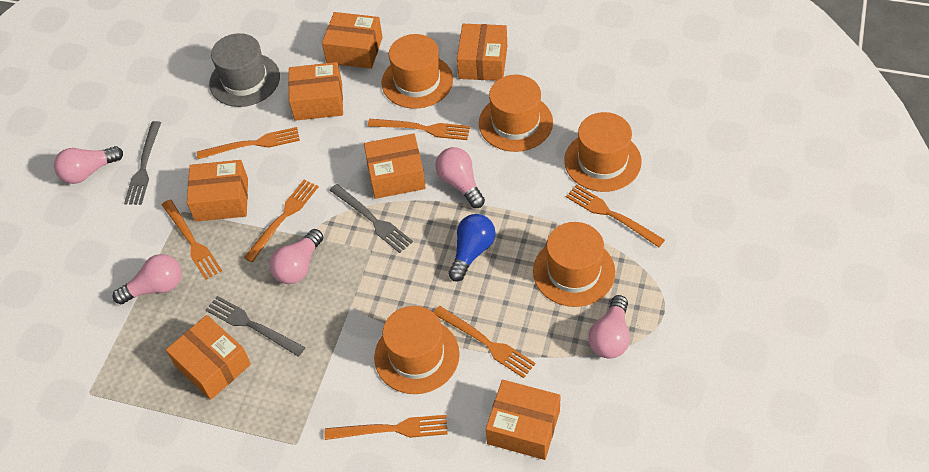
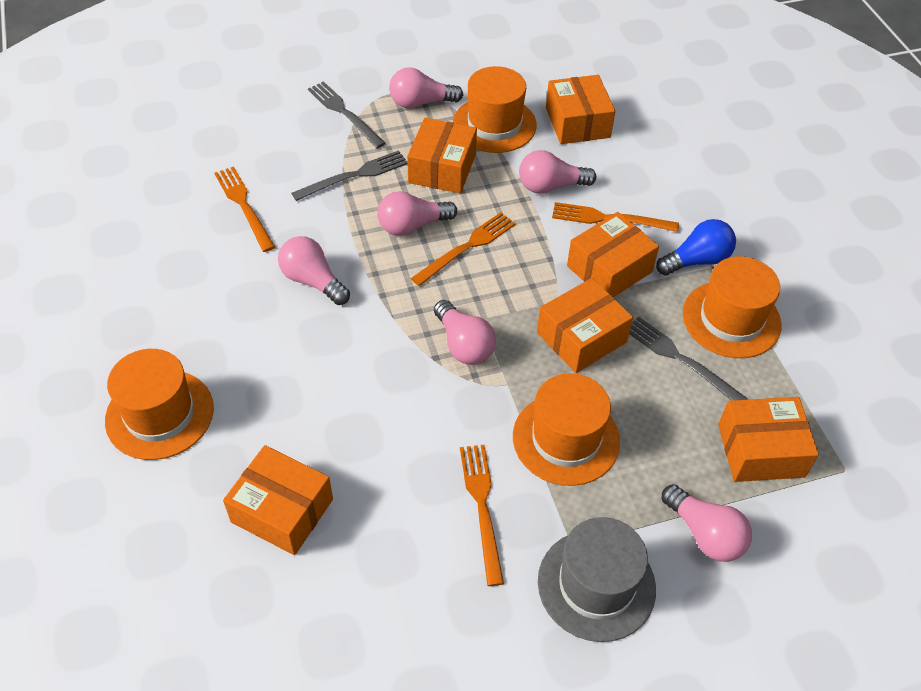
orange box: 7 -> 6
orange fork: 7 -> 4
orange hat: 5 -> 4
pink light bulb: 5 -> 6

